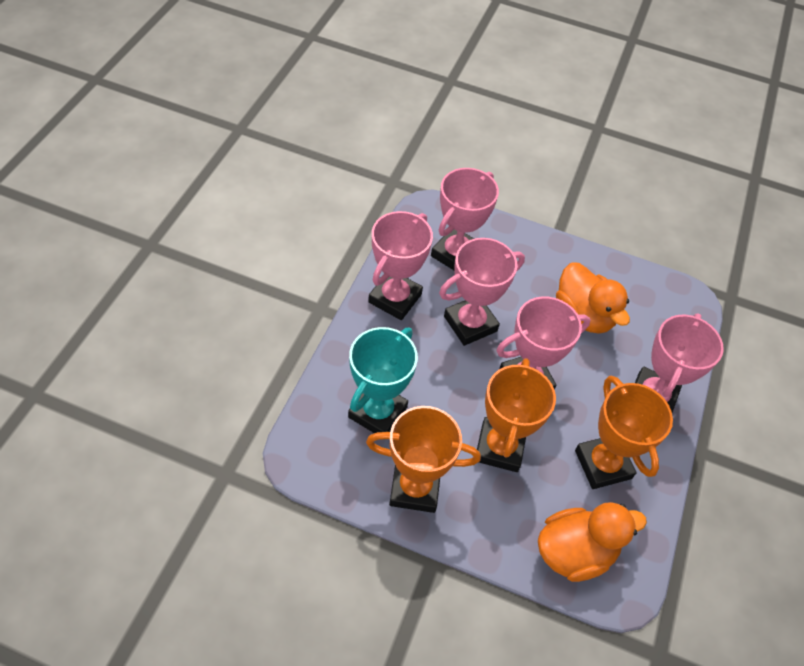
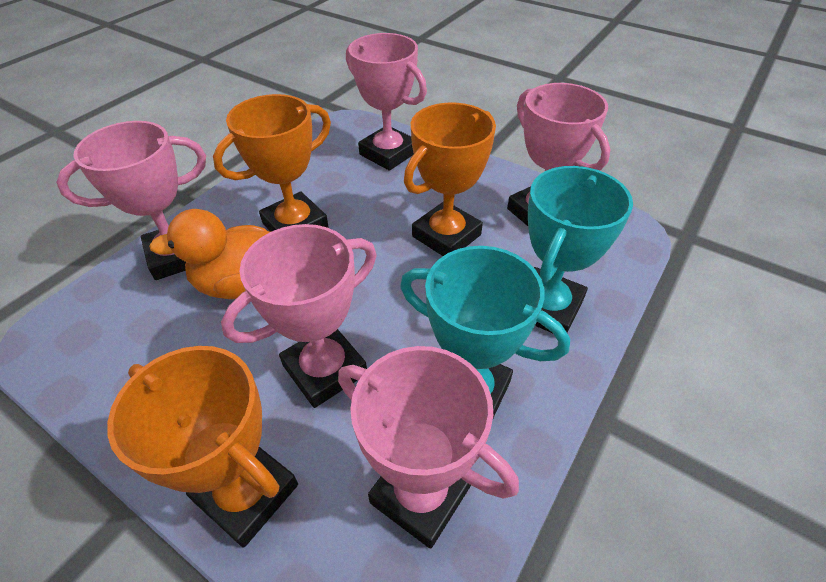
orange duck: 2 -> 1
turquoise trophy: 1 -> 2

